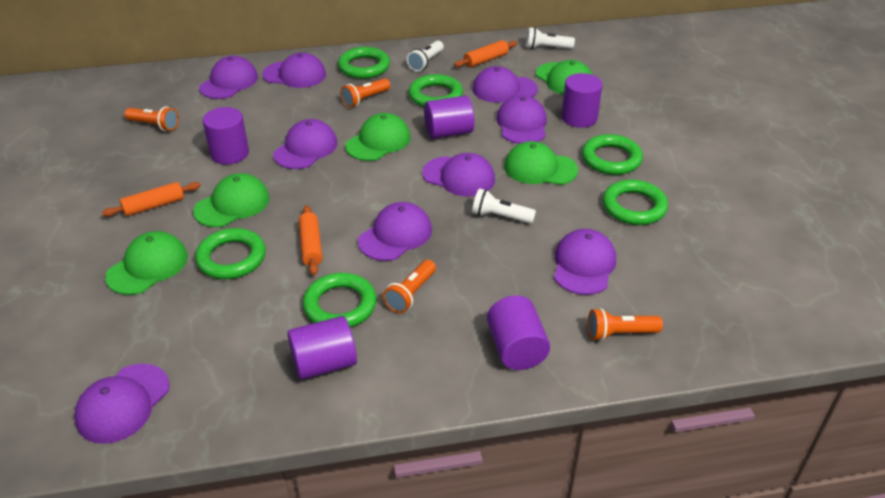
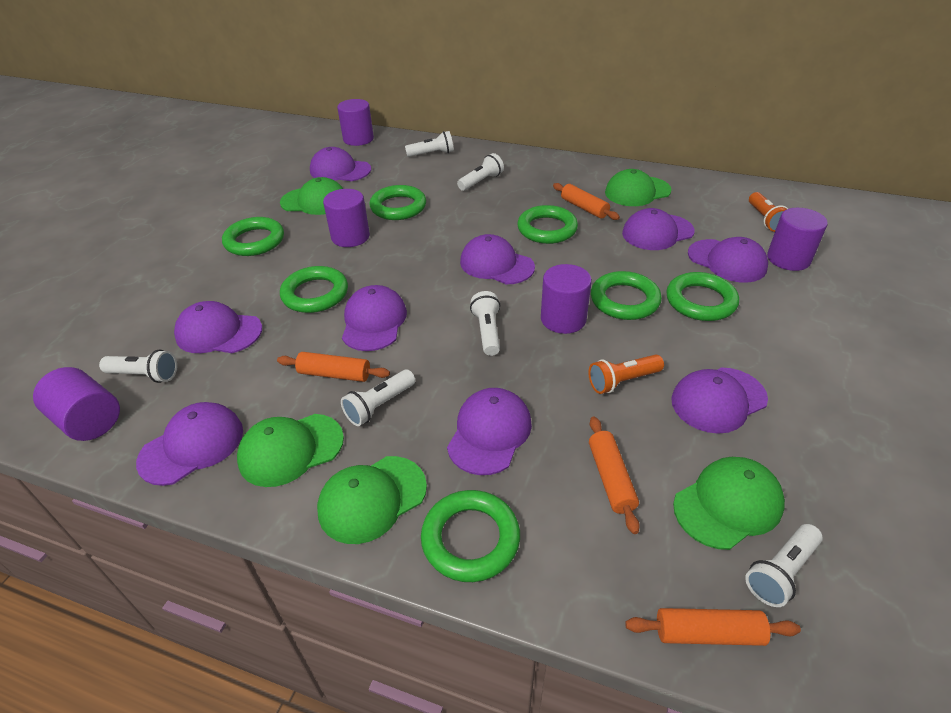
green ring: 6 -> 7
orange flashlight: 4 -> 2
orange rolling pin: 3 -> 4
white flashlight: 3 -> 6

